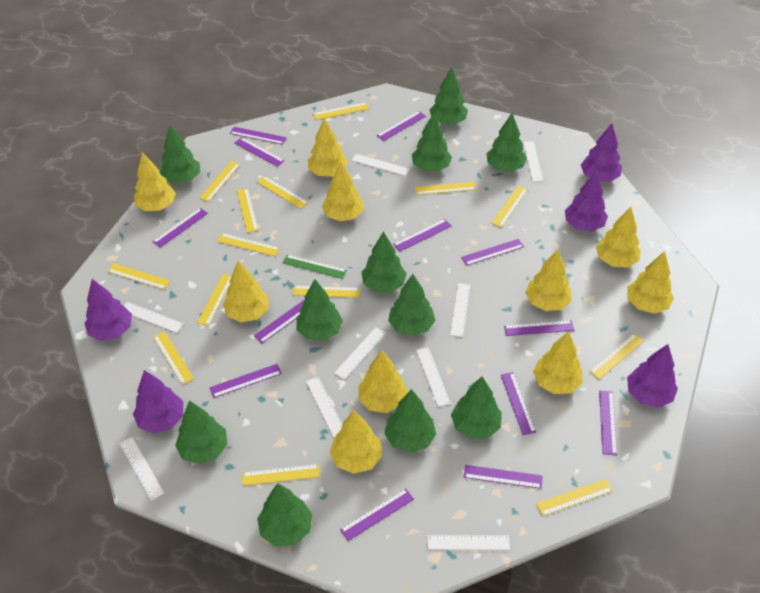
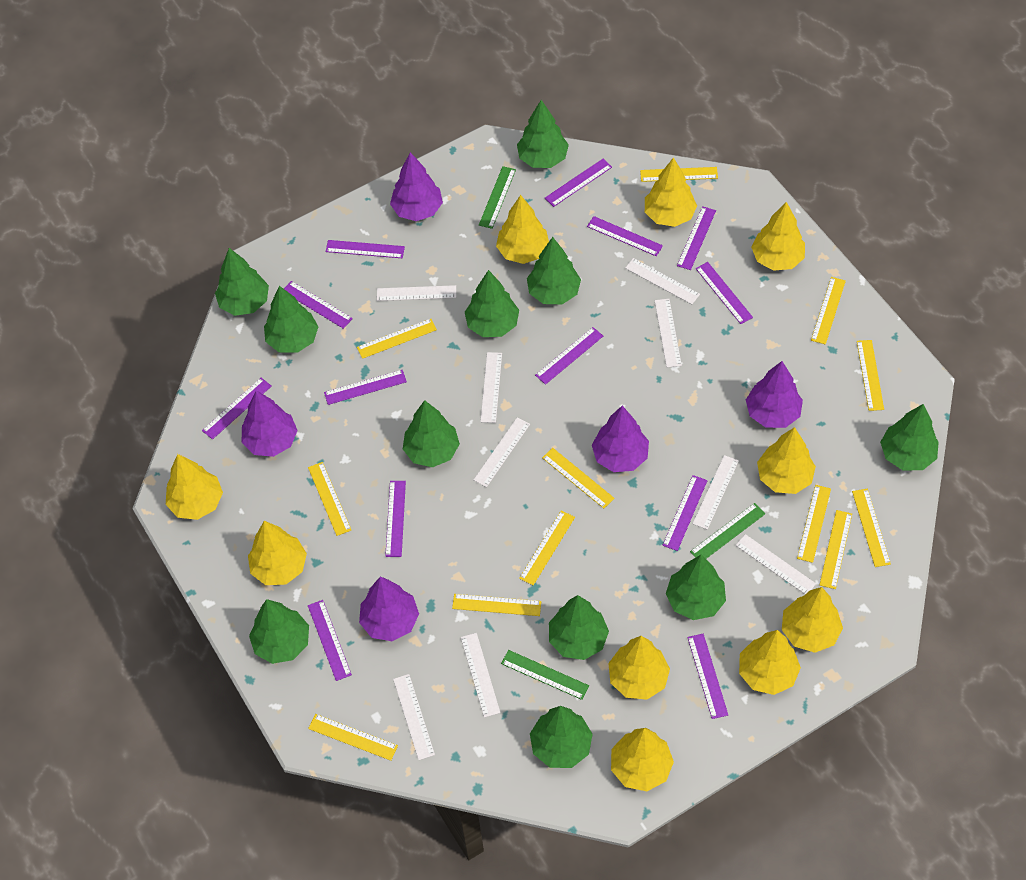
green ruler: 1 -> 3
yellow ruler: 14 -> 12

